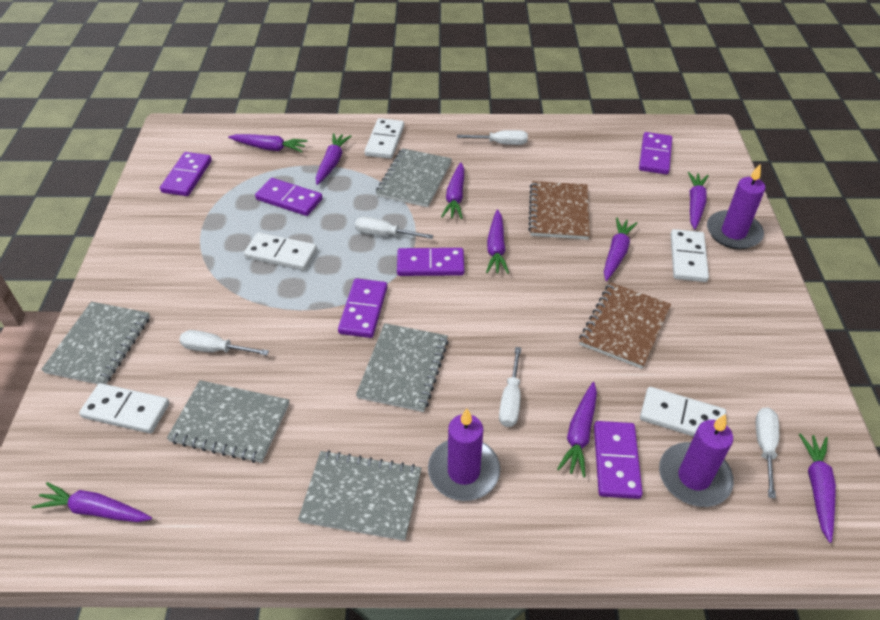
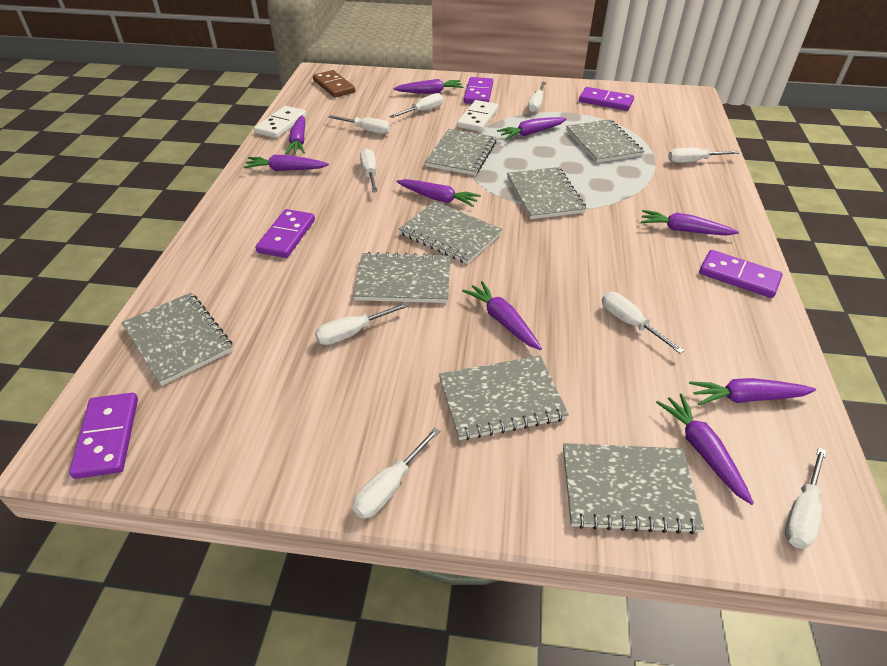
brown domino: 0 -> 1
brown notebook: 2 -> 0
grey notebook: 5 -> 8
purple candle: 3 -> 0
purple domino: 6 -> 5
white domino: 5 -> 2
white screwdriver: 5 -> 9

